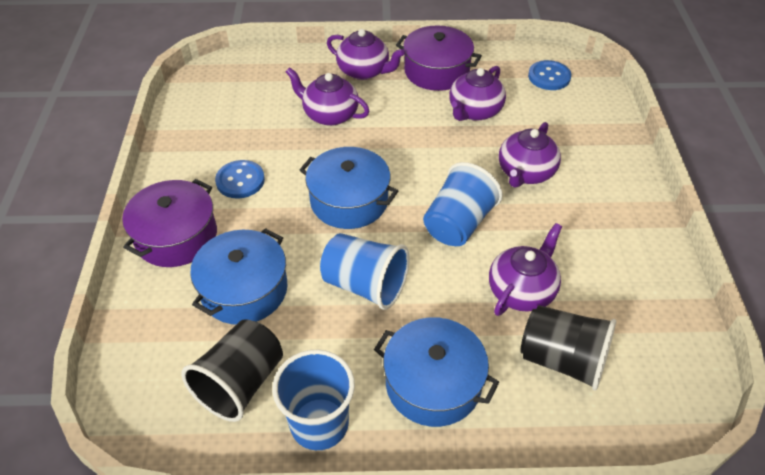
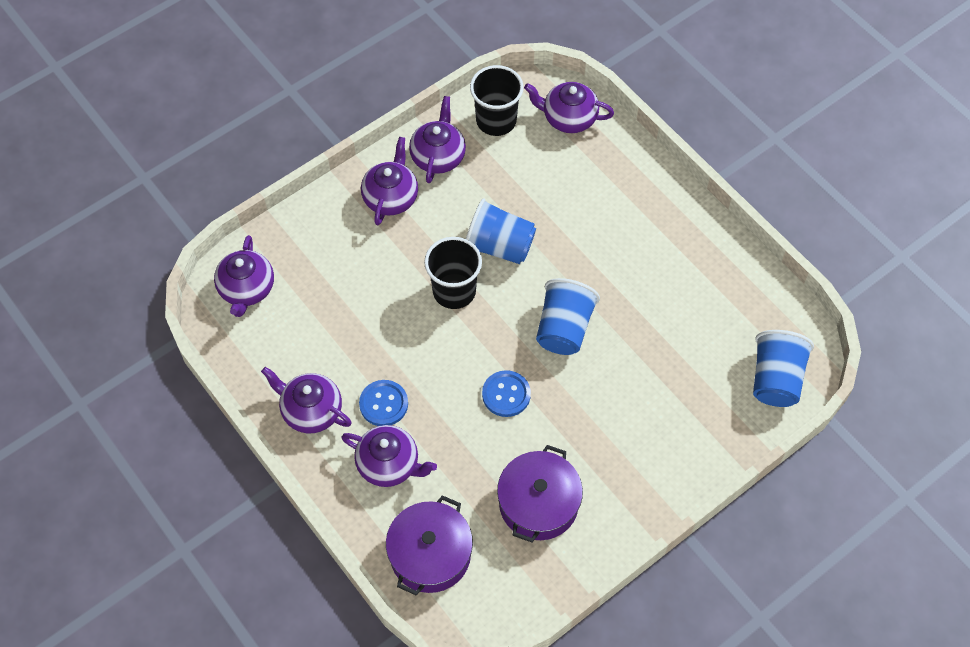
blue pot: 3 -> 0
purple teapot: 5 -> 6

